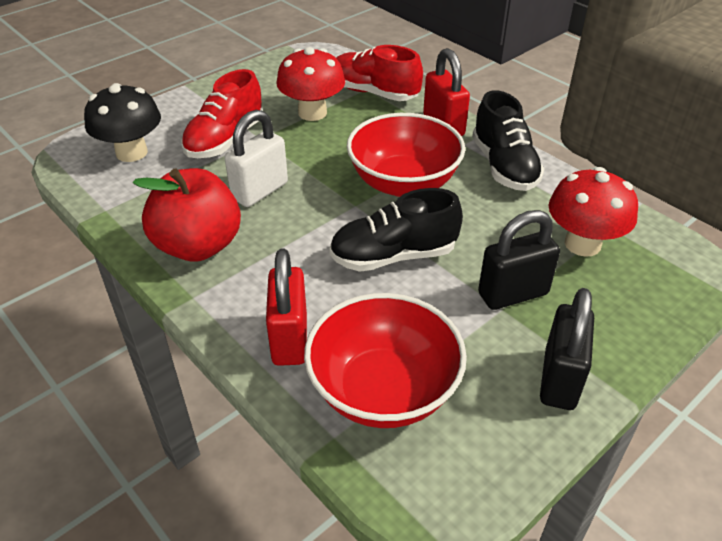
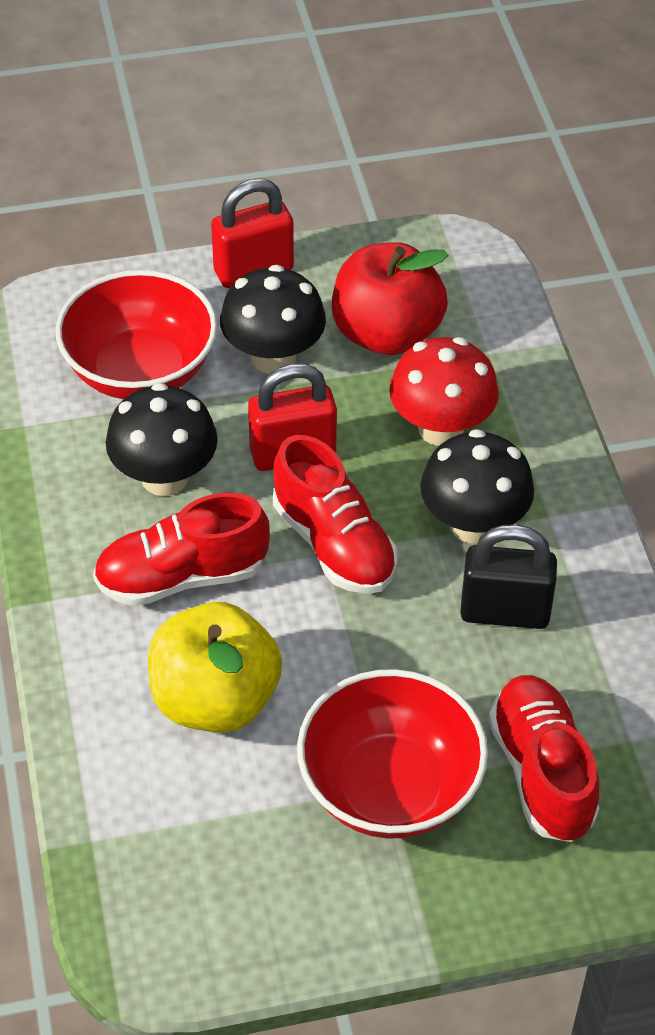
black mushroom: 1 -> 3
black padlock: 2 -> 1
black shoe: 2 -> 0
red mushroom: 2 -> 1
red shoe: 2 -> 3
white padlock: 1 -> 0
yellow apple: 0 -> 1

